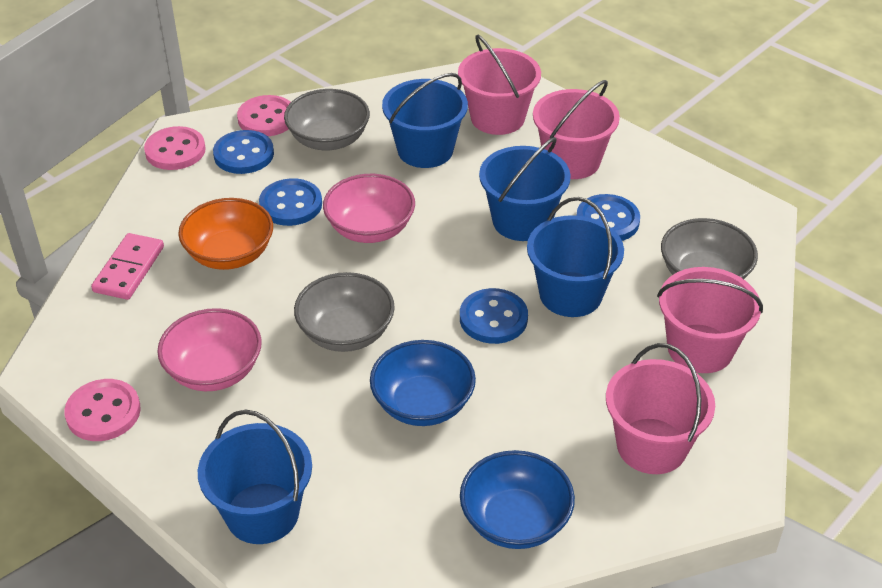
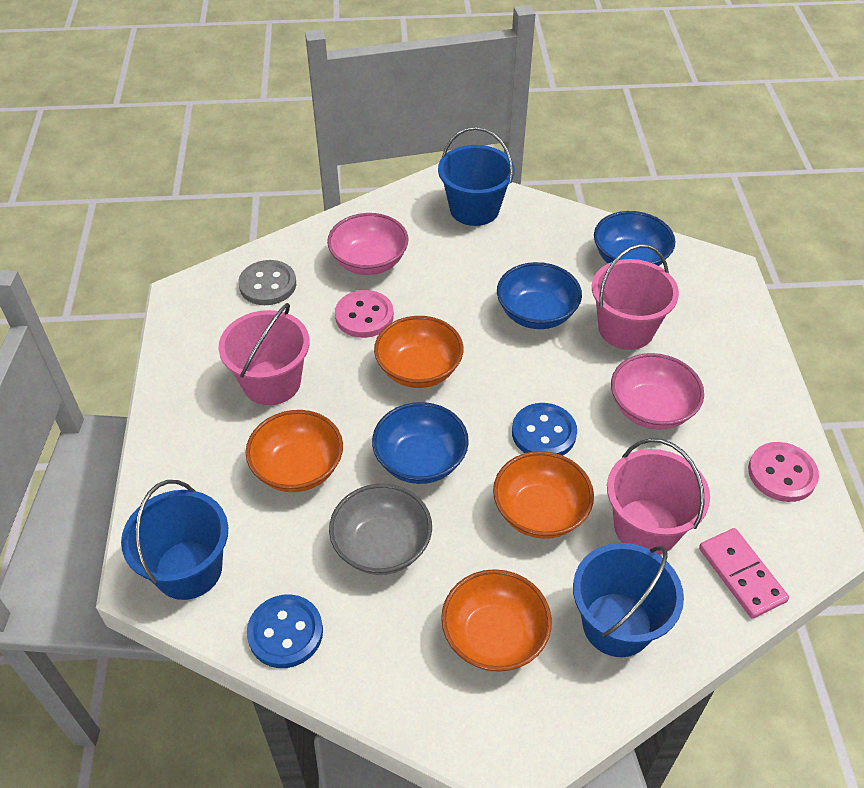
blue bowl: 2 -> 3
blue bucket: 4 -> 3
blue button: 4 -> 2
grey bowl: 3 -> 1
grey button: 0 -> 1
orange bowl: 1 -> 4
pink bucket: 4 -> 3
pink button: 3 -> 2

